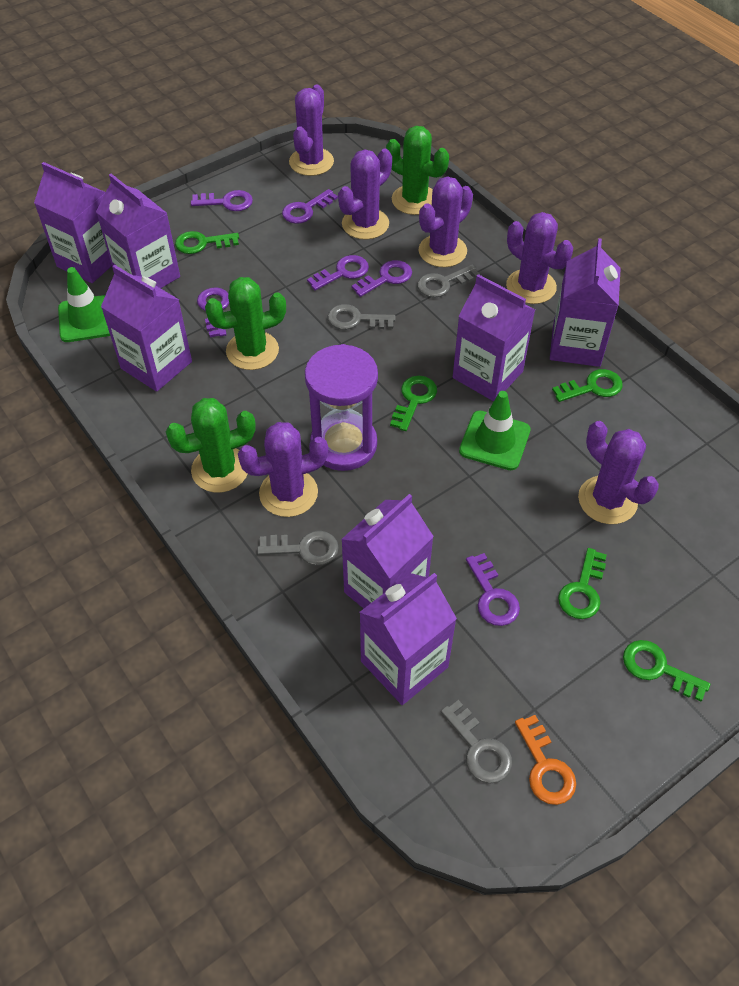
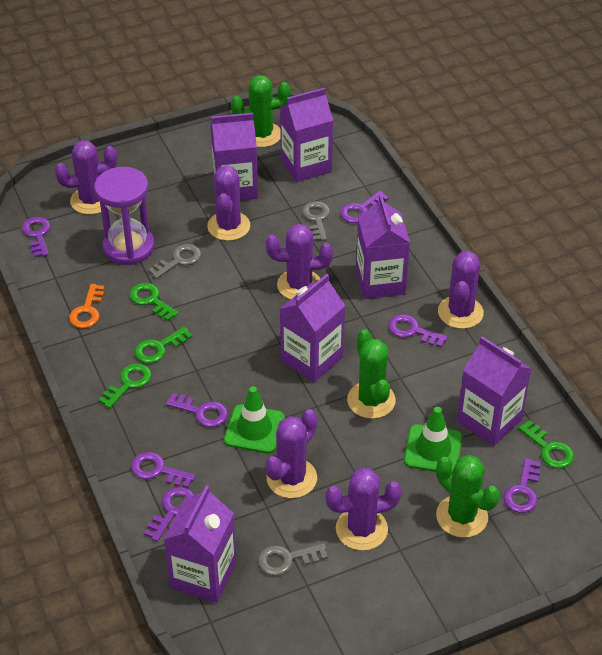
green key: 5 -> 4
grey key: 4 -> 3
purple carton: 7 -> 6
purple key: 6 -> 7

